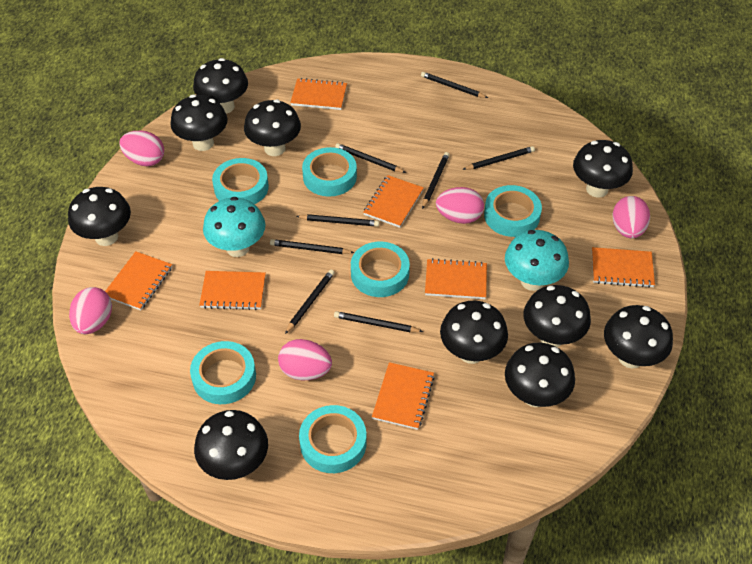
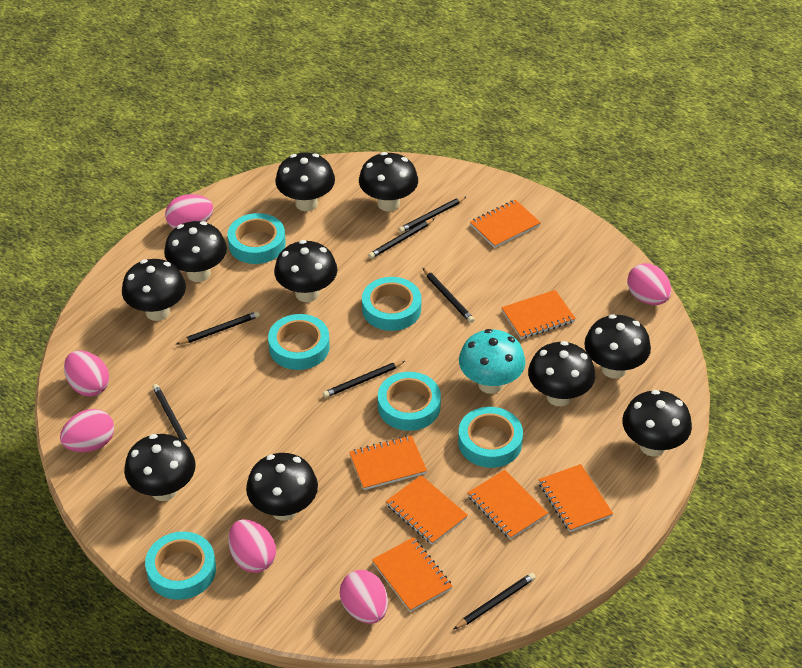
black pencil: 8 -> 7
pink egg: 5 -> 6
turquoise mushroom: 2 -> 1

